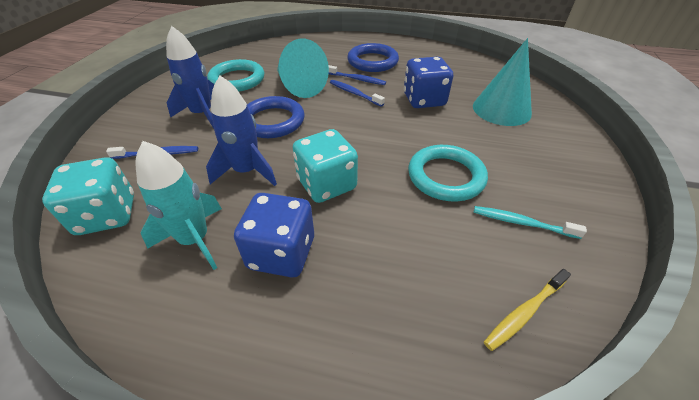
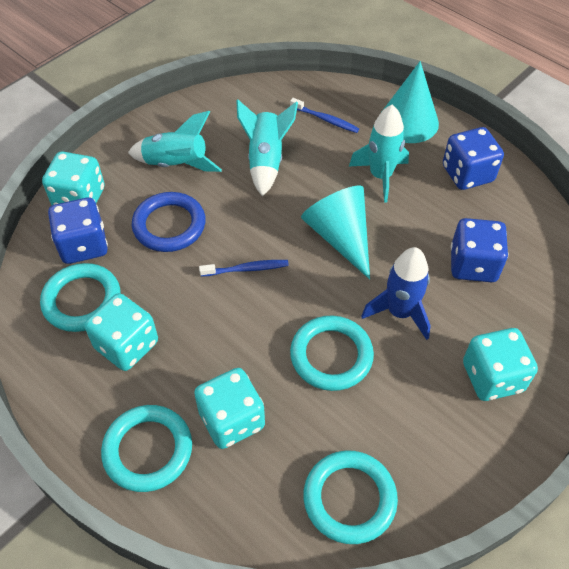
blue dice: 2 -> 3
blue ring: 2 -> 1
blue rocket: 2 -> 1
blue toothbrush: 3 -> 2
turquoise dice: 2 -> 4
turquoise ring: 2 -> 4
turquoise rocket: 1 -> 3
turquoise toothbrush: 1 -> 0
yellow toothbrush: 1 -> 0

